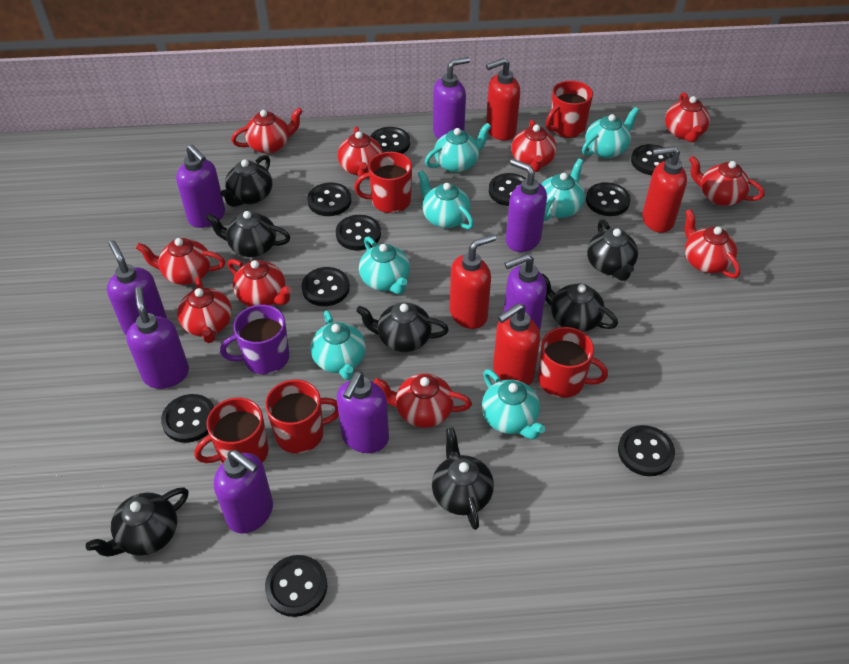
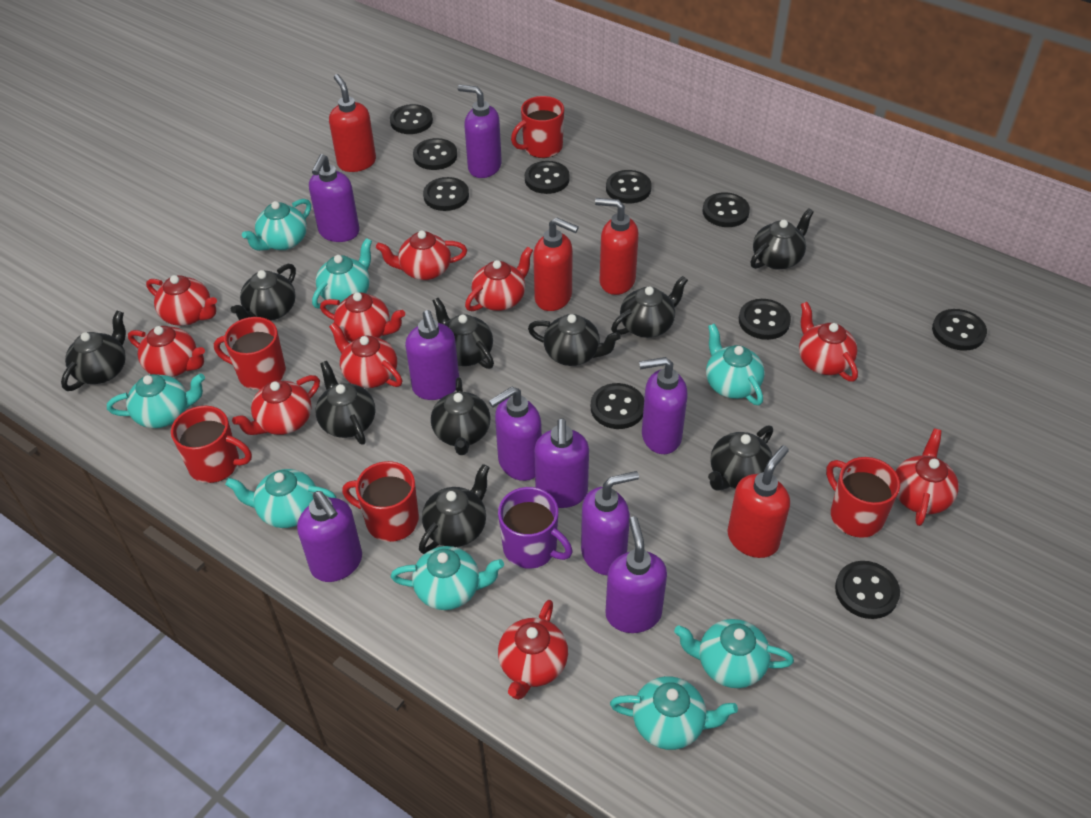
black teapot: 7 -> 10
purple soap dispenser: 8 -> 9
turquoise teapot: 7 -> 8

